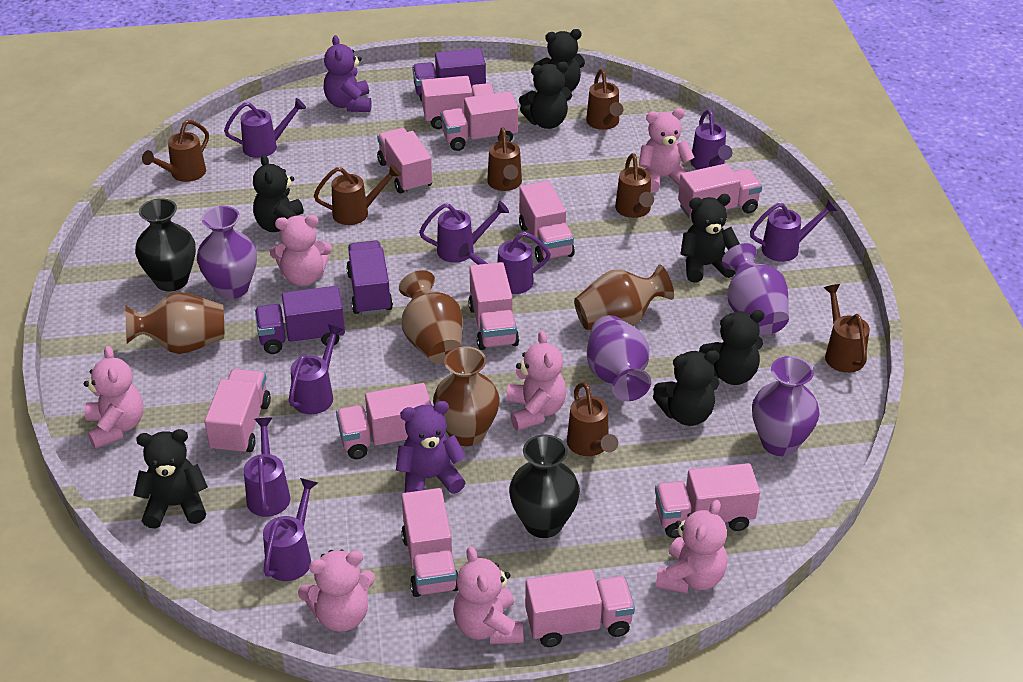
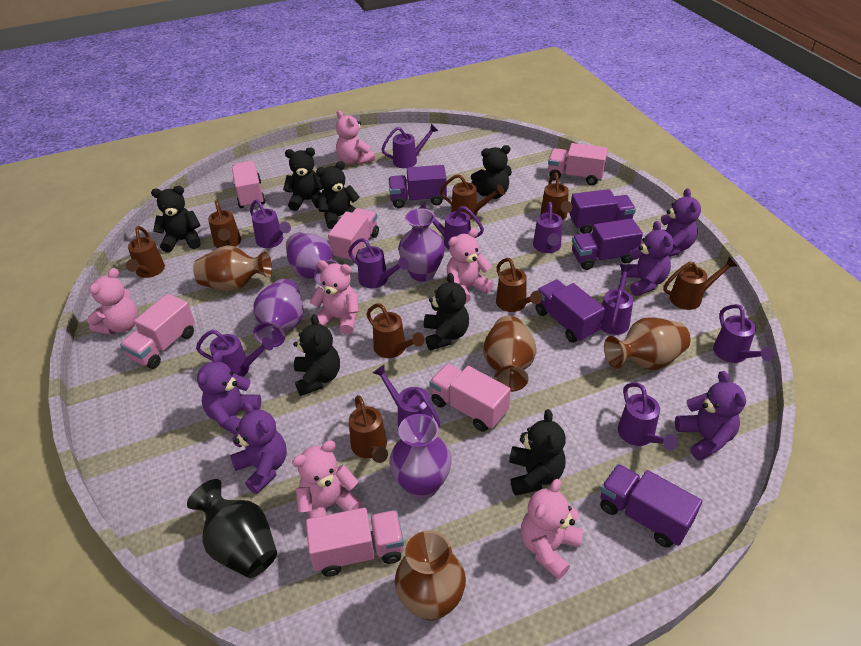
black vase: 2 -> 1
brown watering can: 7 -> 8
pink teddy bear: 7 -> 6
pink truck: 11 -> 6
purple teddy bear: 2 -> 5
purple truck: 3 -> 5
purple watering can: 8 -> 10

